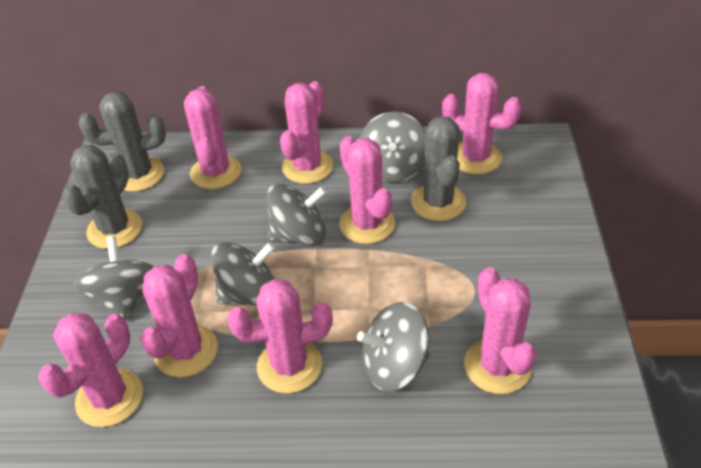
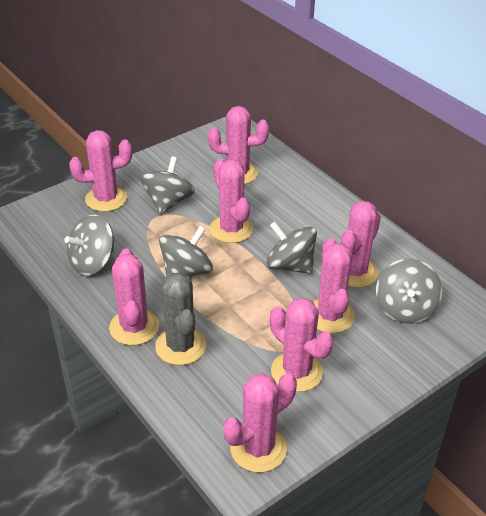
grey cactus: 3 -> 1

